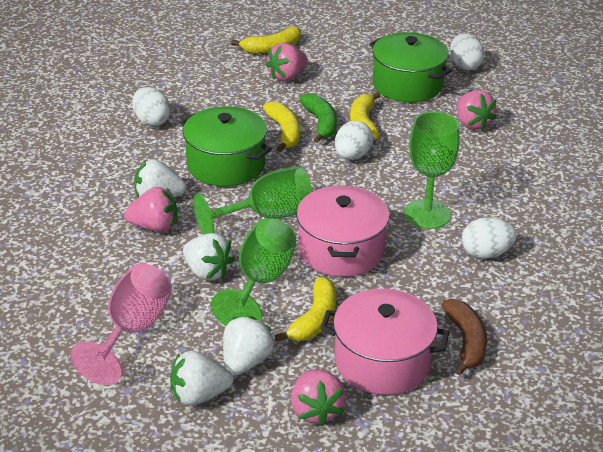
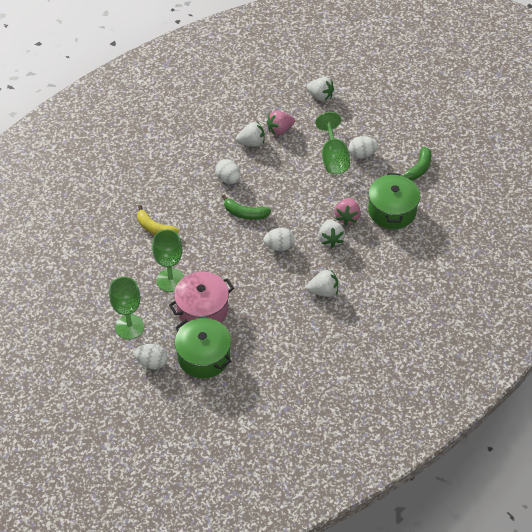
brown banana: 1 -> 0
green banana: 1 -> 2
pink goblet: 1 -> 0
pink pot: 2 -> 1
pink strawberry: 4 -> 2
yellow banana: 4 -> 1

